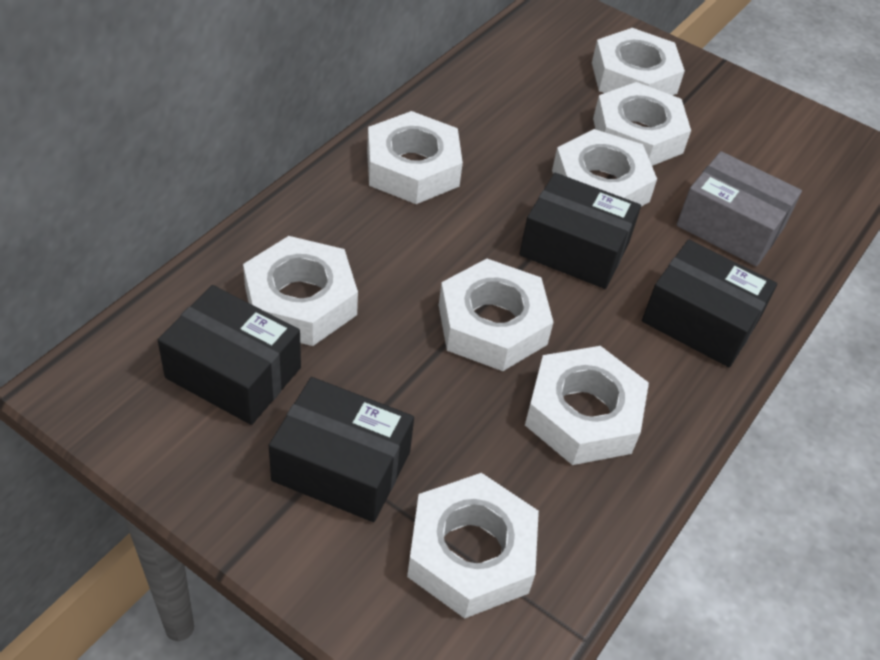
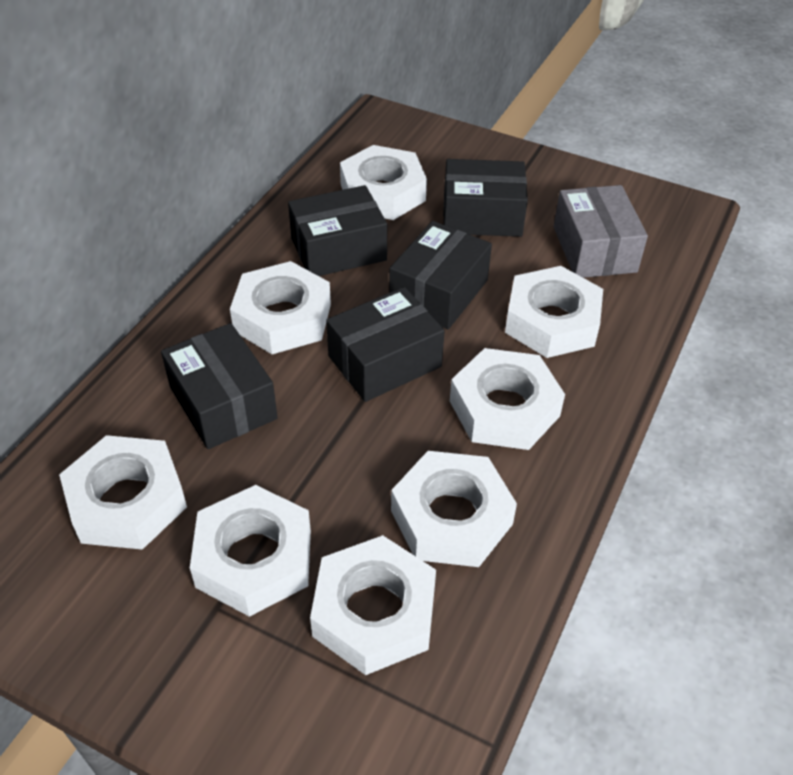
black box: 4 -> 5

